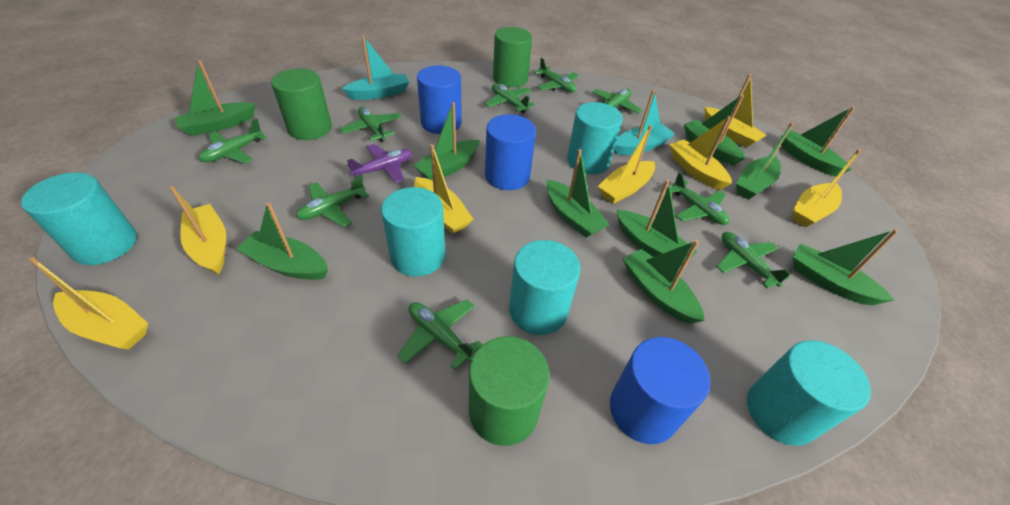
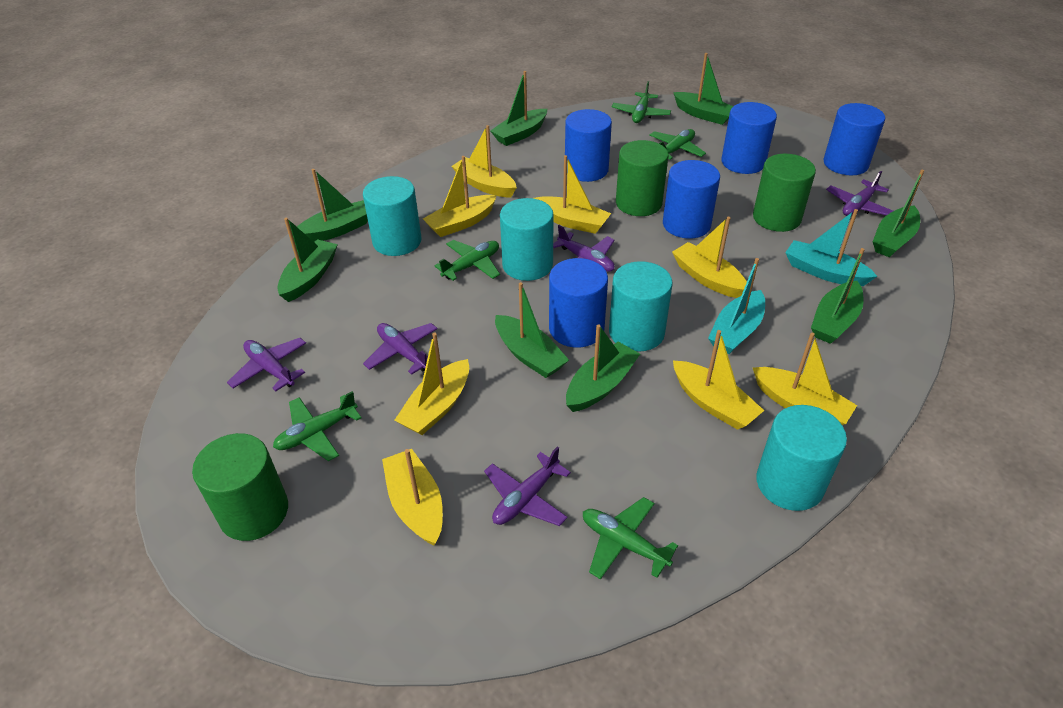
blue cylinder: 3 -> 5
green boat: 10 -> 8
green plane: 9 -> 5
purple plane: 1 -> 5
turquoise cylinder: 5 -> 4
yellow boat: 7 -> 8

